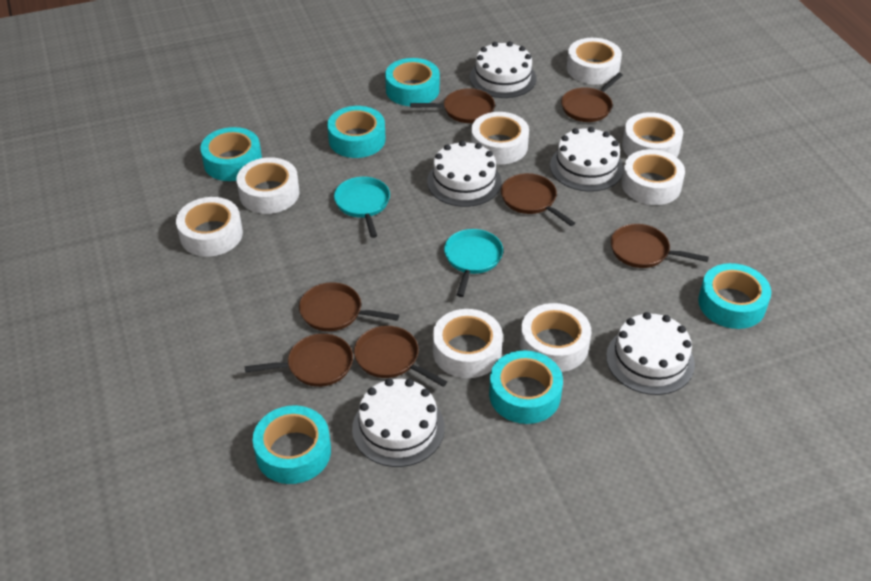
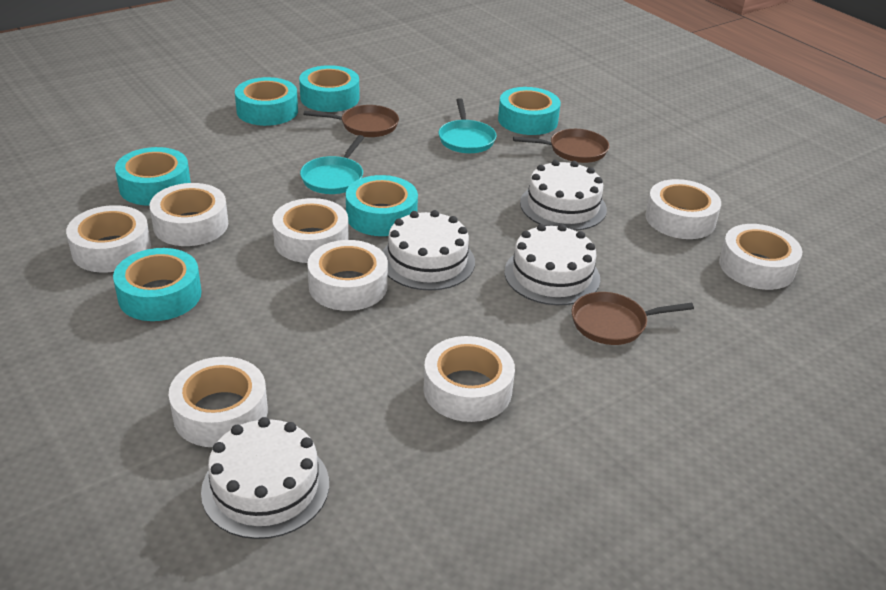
brown pan: 7 -> 3
white cake: 5 -> 4

